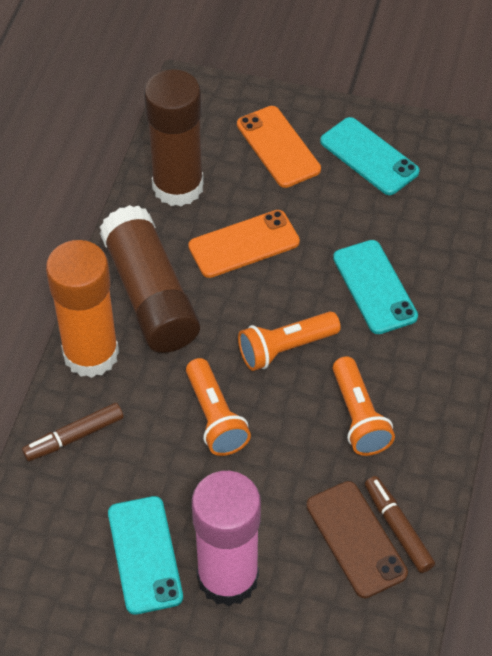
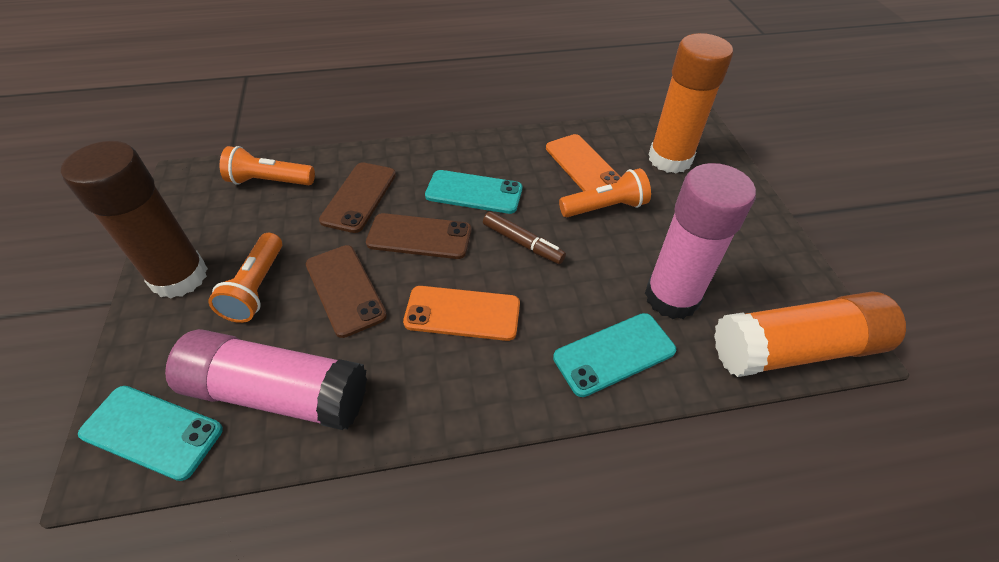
brown glue stick: 2 -> 1
brown marker: 2 -> 1
brown phone: 1 -> 3
orange glue stick: 1 -> 2
pink glue stick: 1 -> 2

